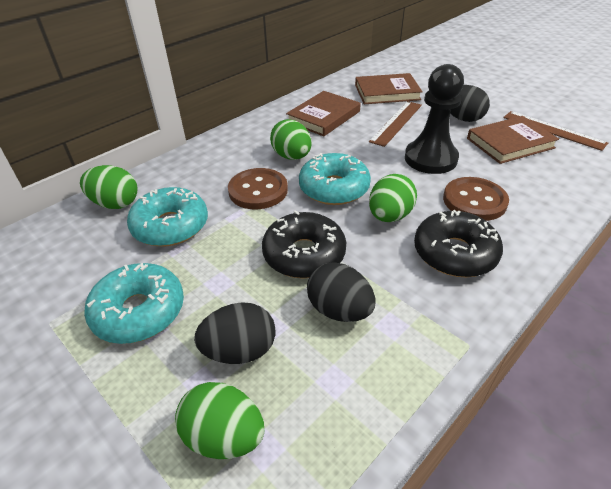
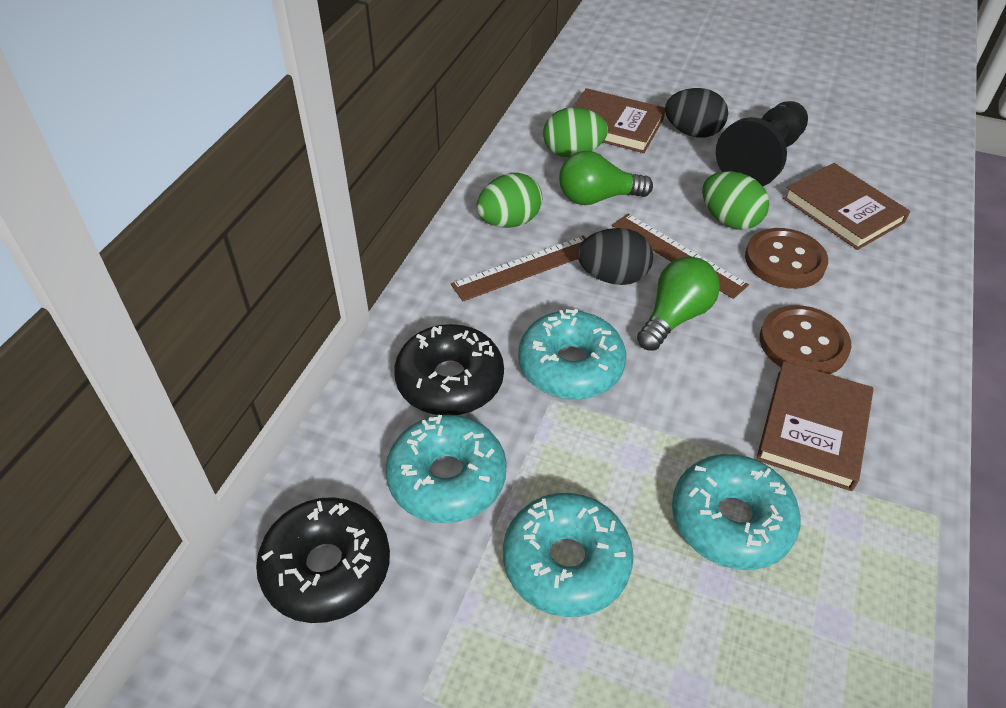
black egg: 3 -> 2
green egg: 4 -> 3
green light bulb: 0 -> 2
turquoise donut: 3 -> 4

